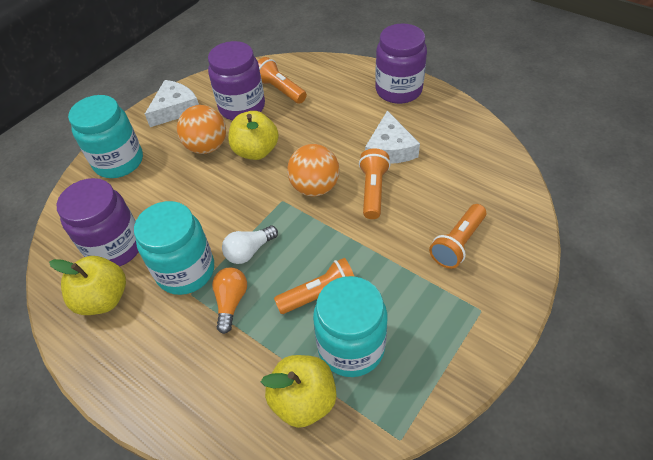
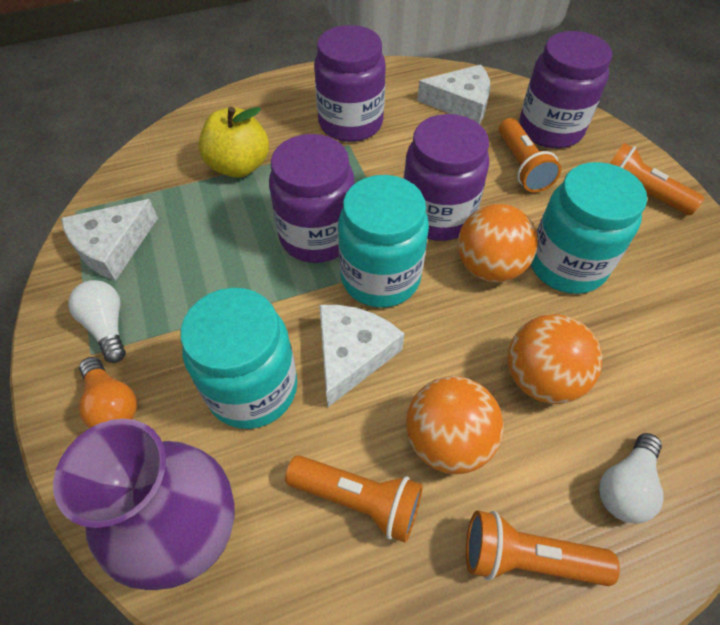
orange ball: 2 -> 3
purple jar: 3 -> 4
purple vase: 0 -> 1
white cheese: 2 -> 3
white light bulb: 1 -> 2
yellow apple: 3 -> 1

